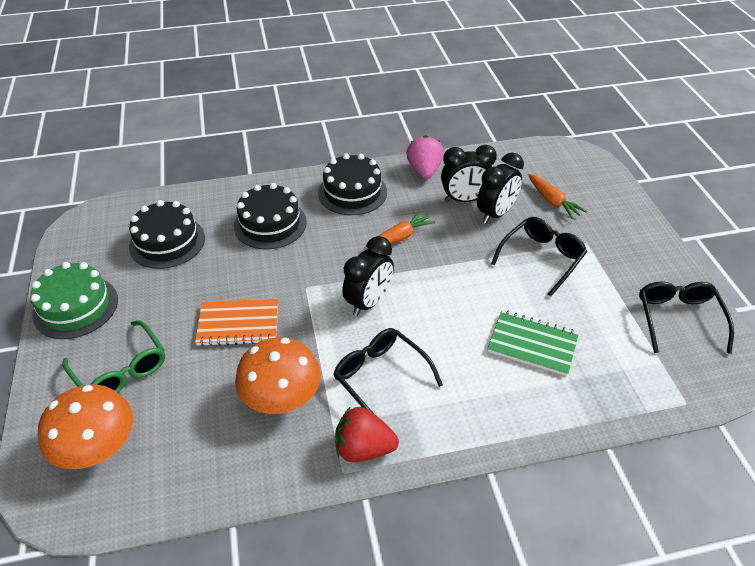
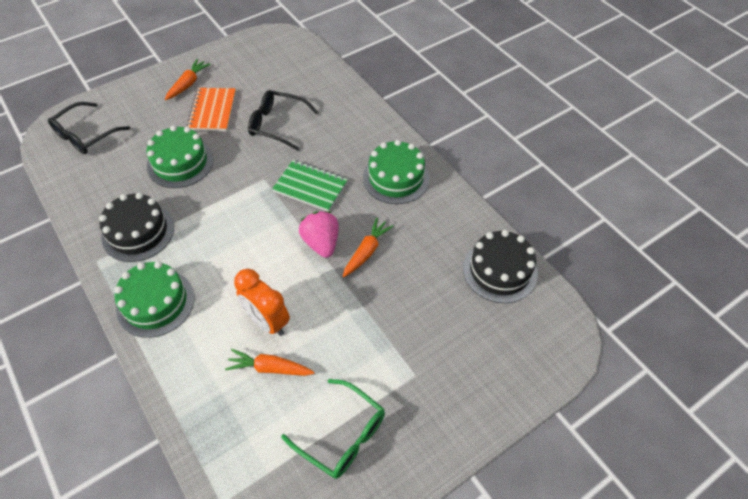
black cake: 3 -> 2
black clock: 3 -> 0
black glasses: 3 -> 2
green cake: 1 -> 3
orange carrot: 2 -> 3
orange clock: 0 -> 1
orange mushroom: 2 -> 0
red strawberry: 1 -> 0

